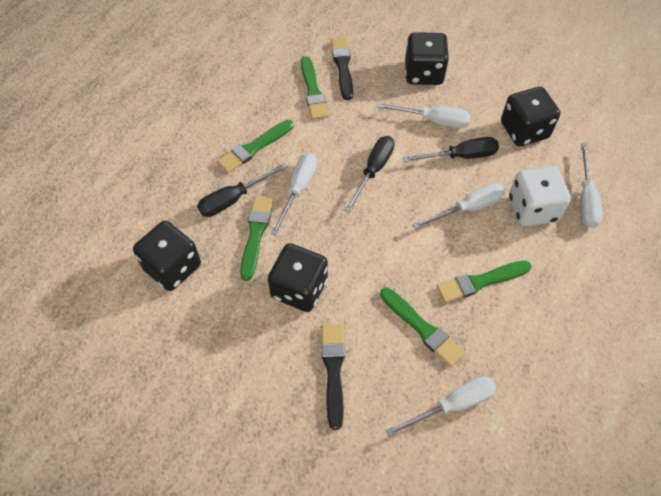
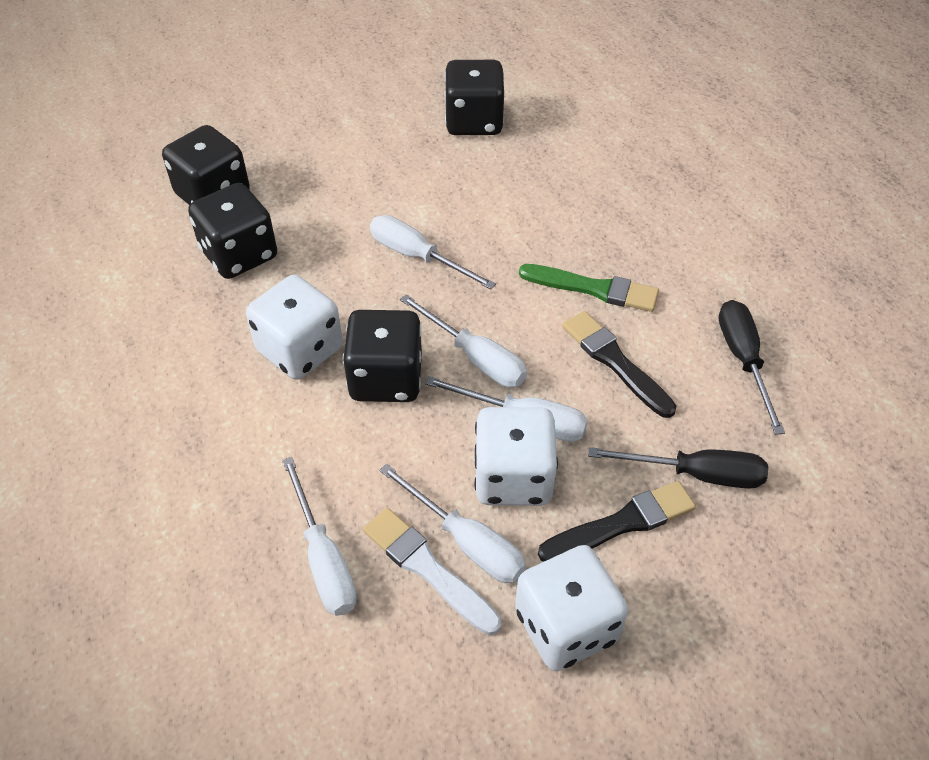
black screwdriver: 3 -> 2
green brush: 5 -> 1
white brush: 0 -> 1
white dice: 1 -> 3

